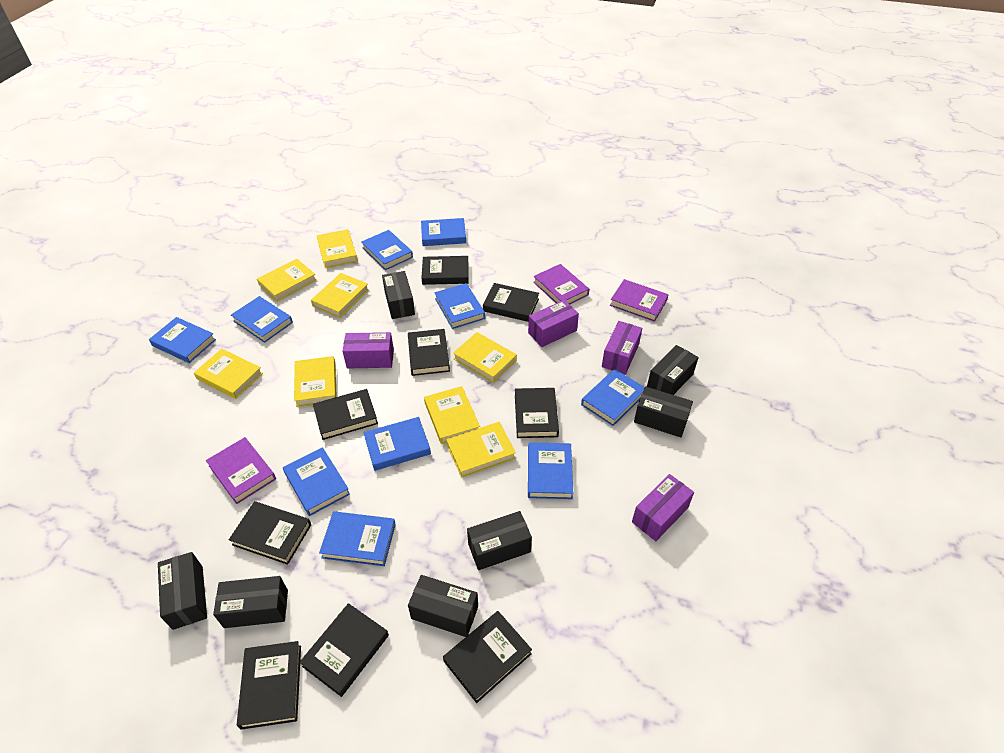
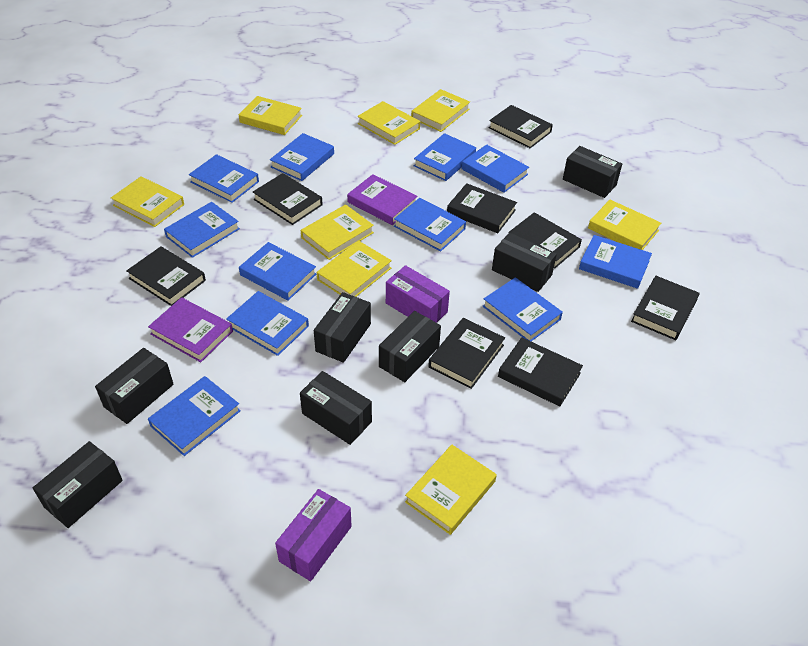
black book: 9 -> 8
blue book: 10 -> 11
purple book: 3 -> 2
purple box: 4 -> 2

